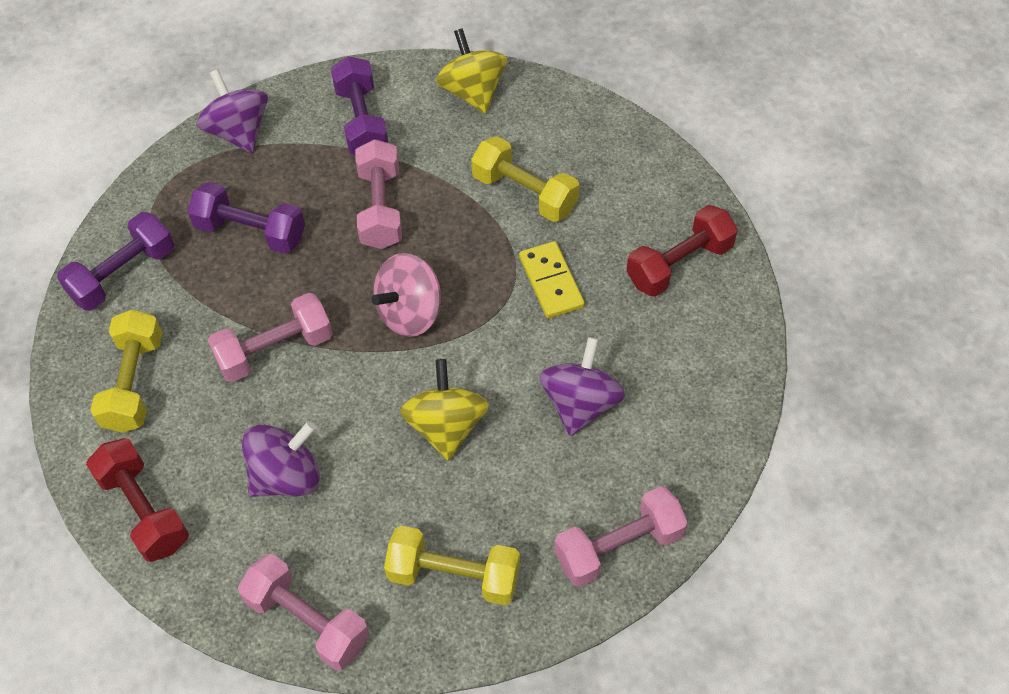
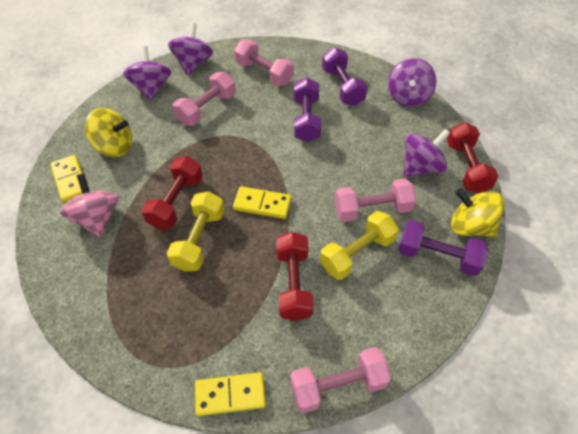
purple spinning top: 3 -> 4
red dumbbell: 2 -> 3
yellow domino: 1 -> 3
yellow dumbbell: 3 -> 2

